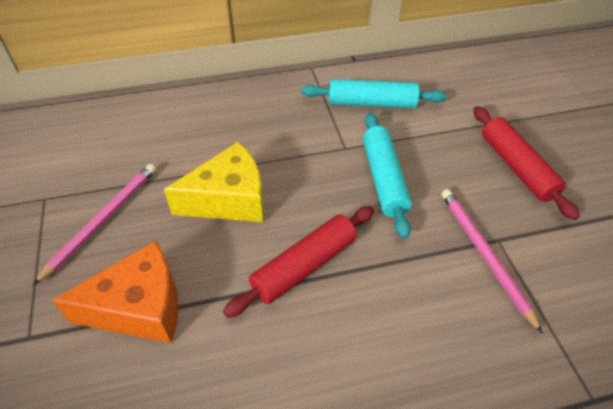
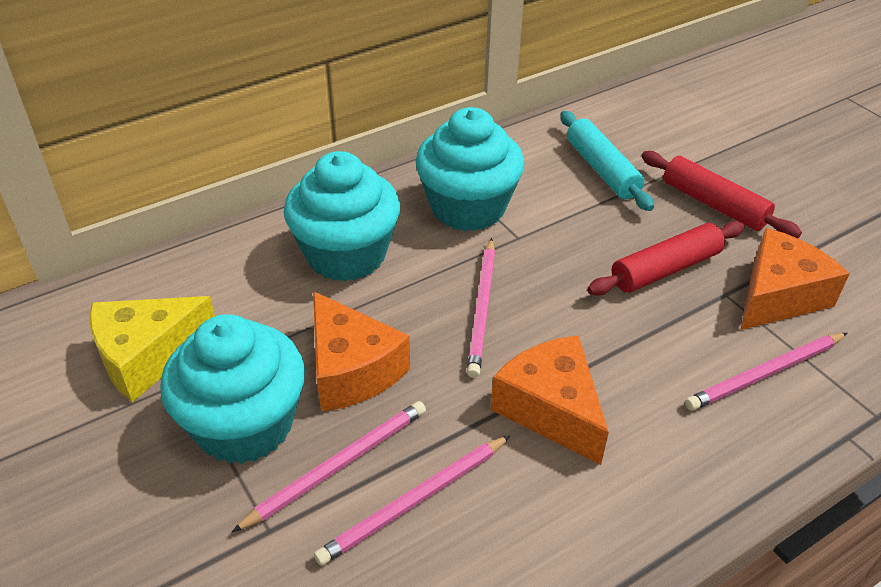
orange cheese: 1 -> 3
pink pencil: 2 -> 4
turquoise cupcake: 0 -> 3
turquoise rolling pin: 2 -> 1

